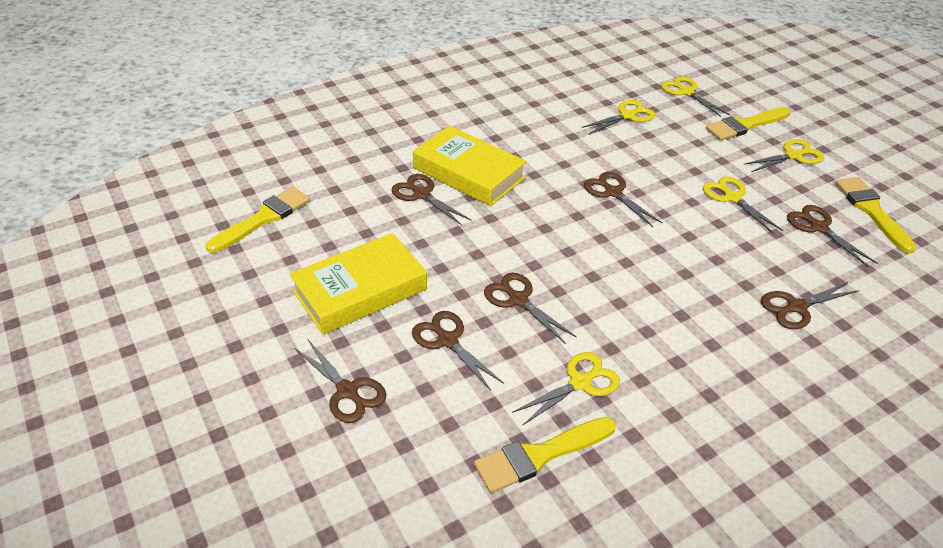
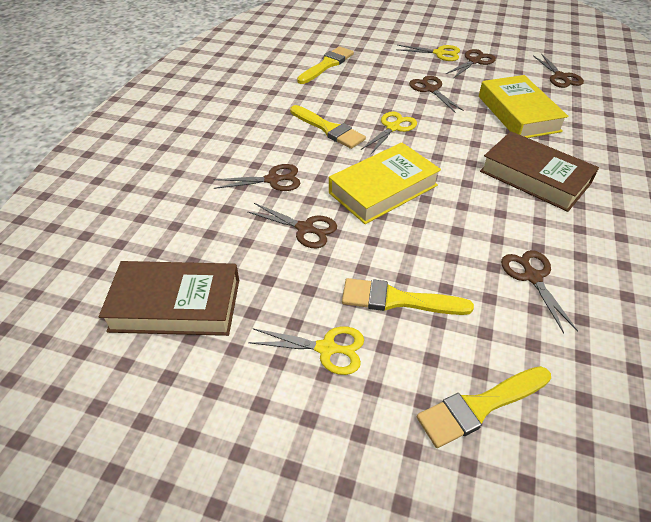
brown book: 0 -> 2
brown scissors: 7 -> 6
yellow scissors: 5 -> 3

